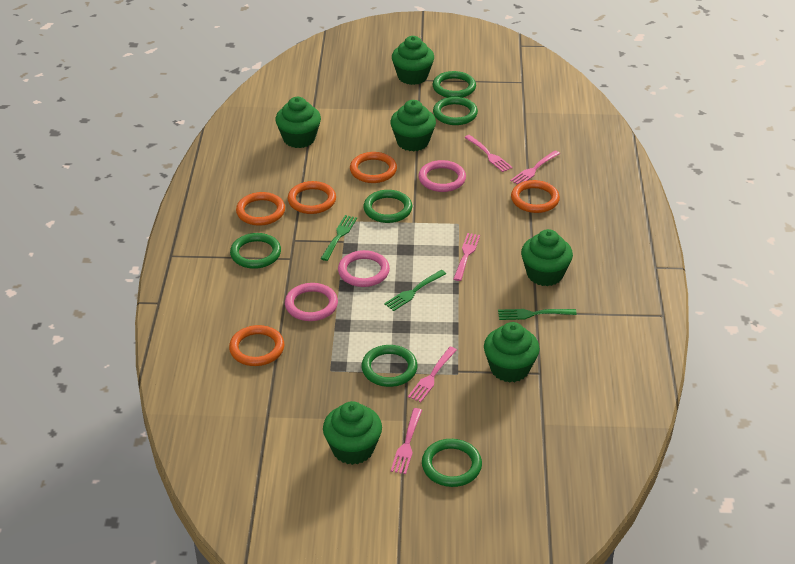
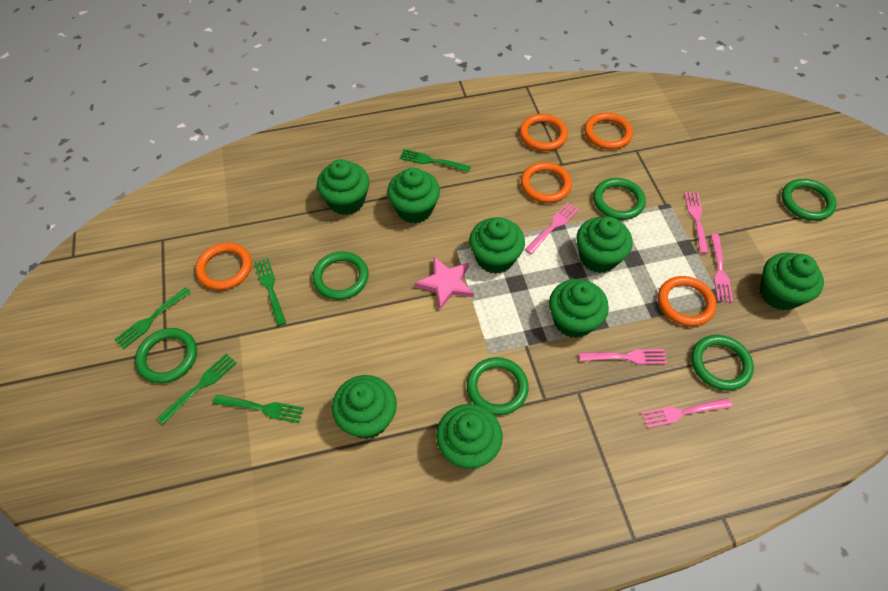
green cupcake: 6 -> 8
green fork: 3 -> 5
pink ring: 3 -> 0
pink star: 0 -> 1

